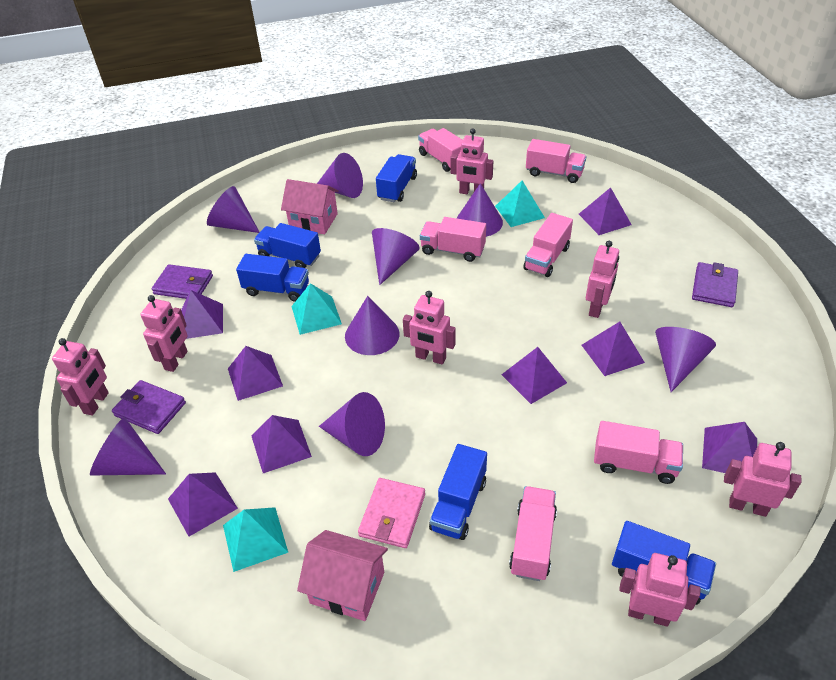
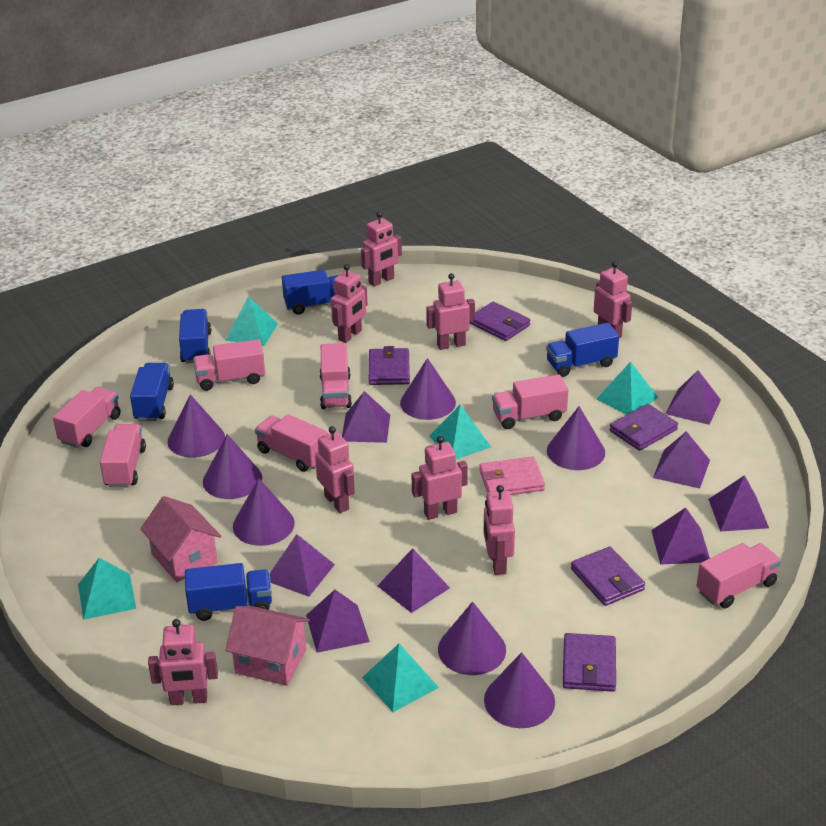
pink robot: 7 -> 8
pink truck: 6 -> 7
purple cone: 8 -> 7
purple wallet: 3 -> 5
turquoise pyramid: 3 -> 5

